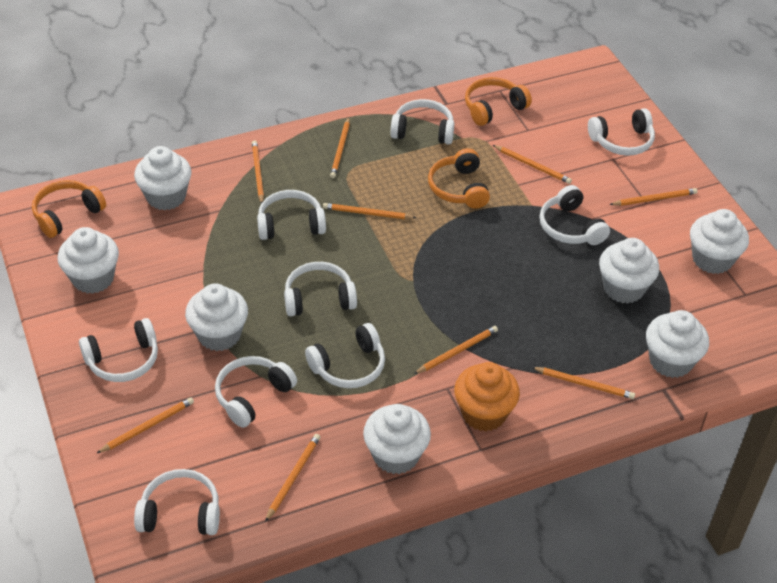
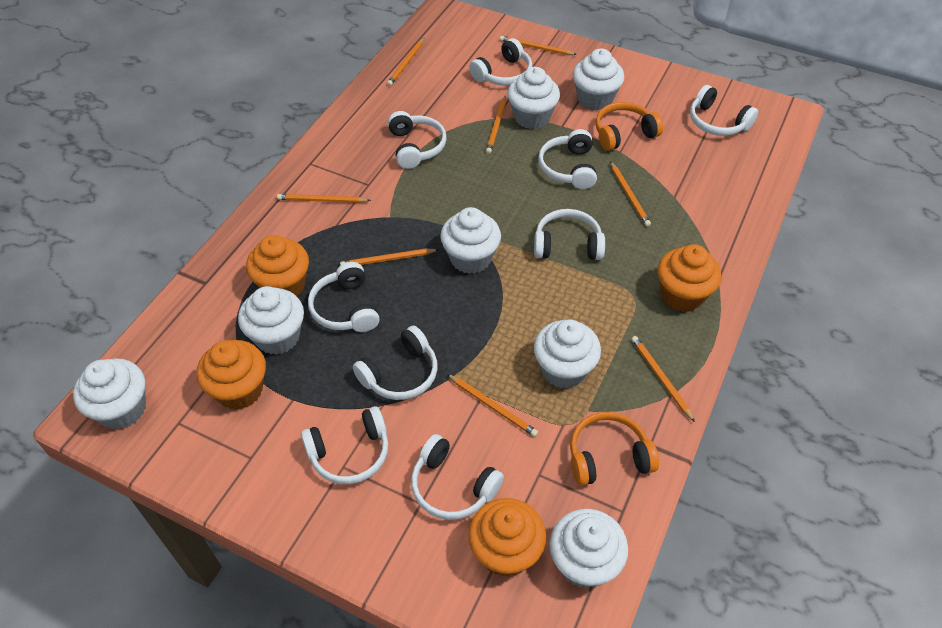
orange cupcake: 1 -> 4
orange headphones: 3 -> 2
orange pencil: 9 -> 8

